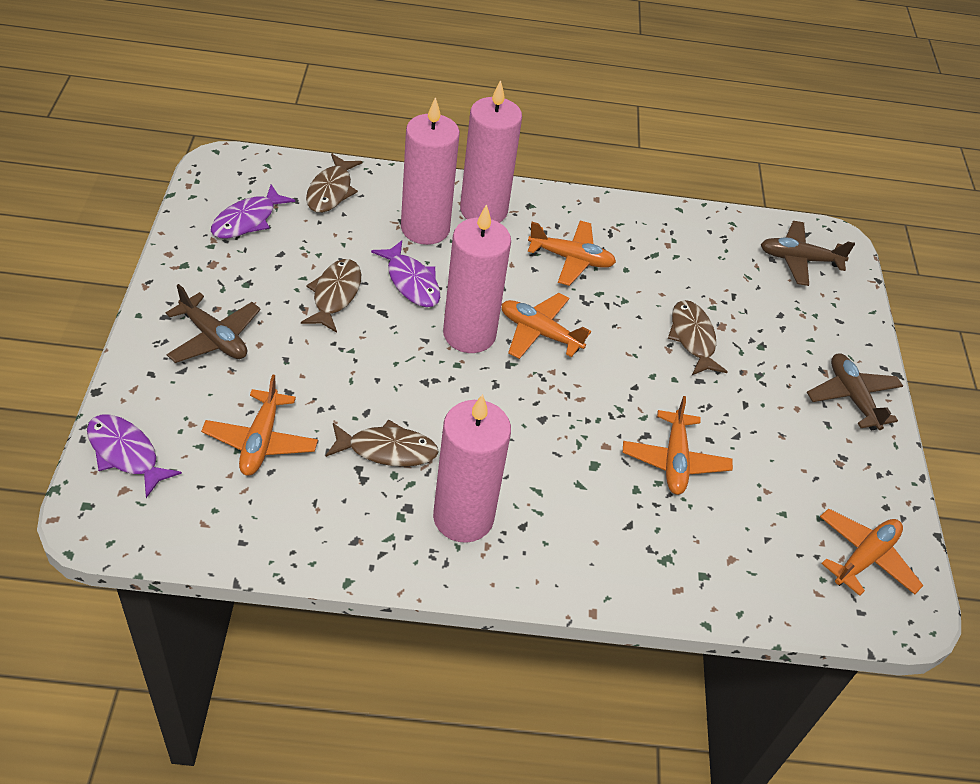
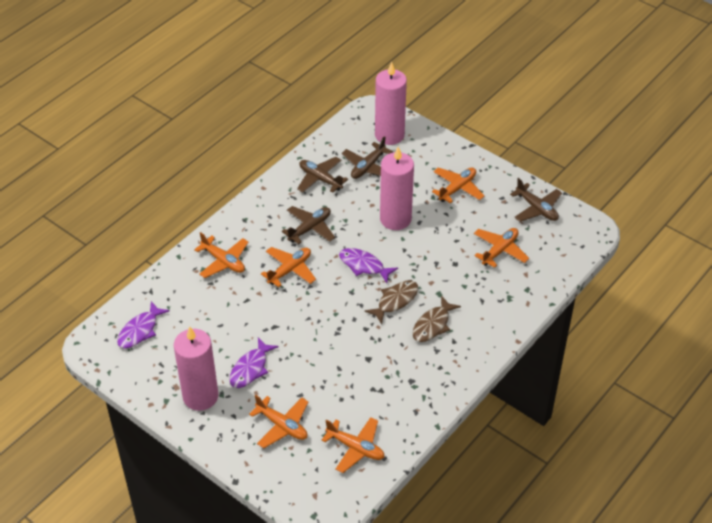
brown fish: 4 -> 2
brown plane: 3 -> 4
orange plane: 5 -> 6
pink candle: 4 -> 3

